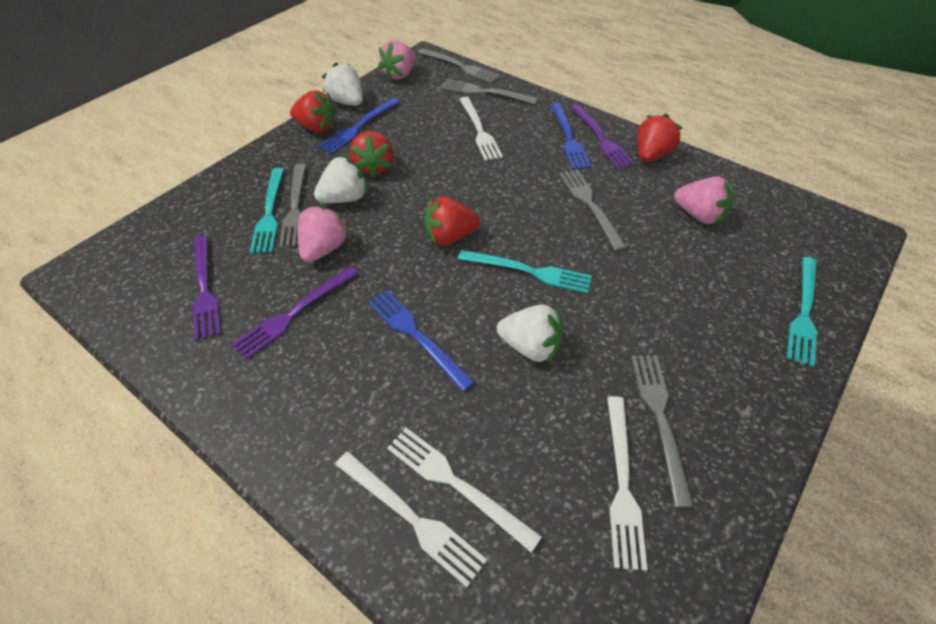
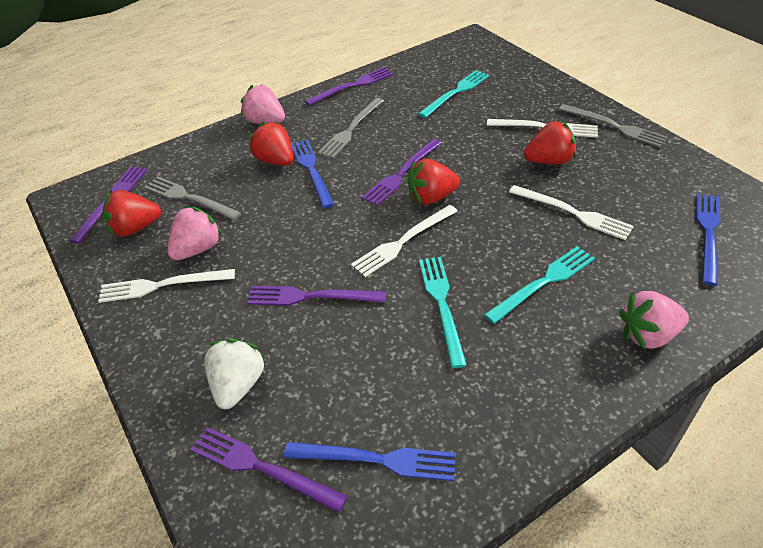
grey fork: 5 -> 3
purple fork: 3 -> 5
white strawberry: 3 -> 1

